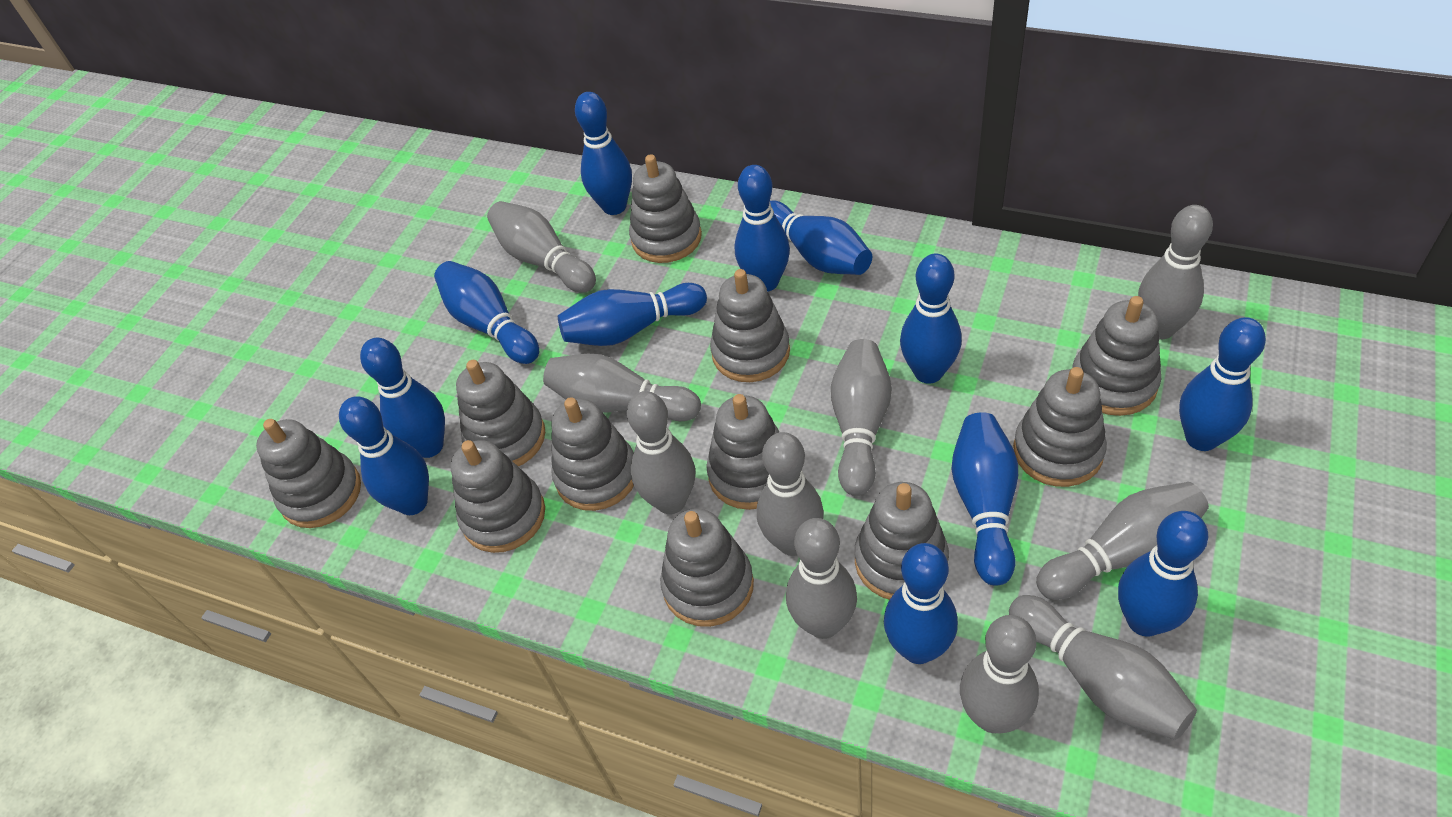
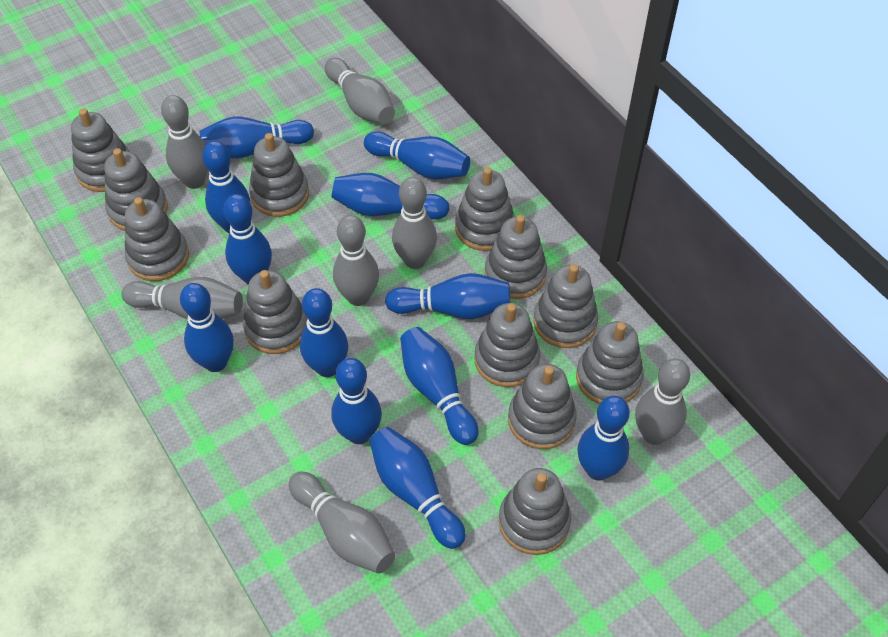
grey bowling pin: 10 -> 7
grey stacking toy: 11 -> 12

